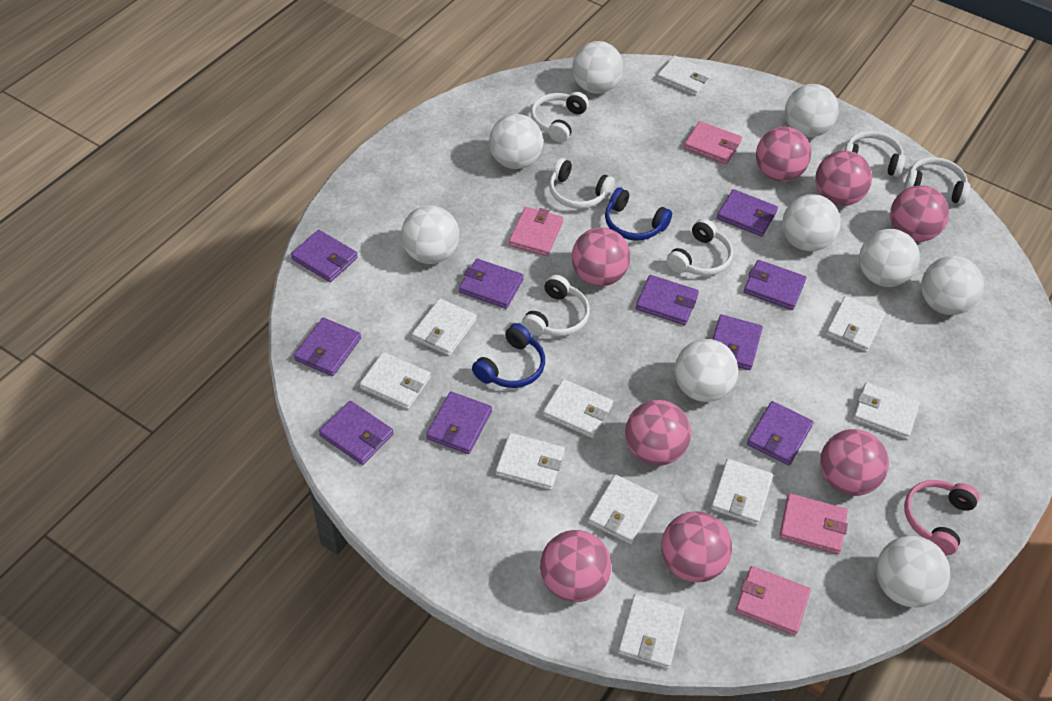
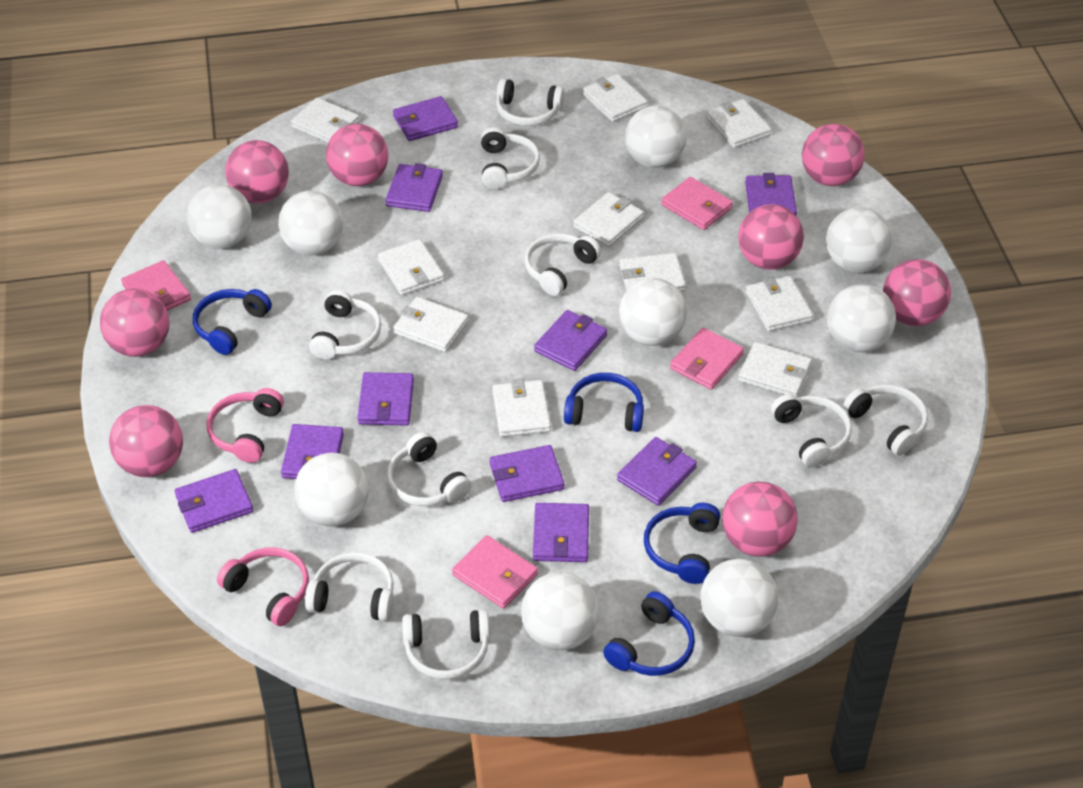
blue headphones: 2 -> 4
pink headphones: 1 -> 2
white headphones: 6 -> 9

